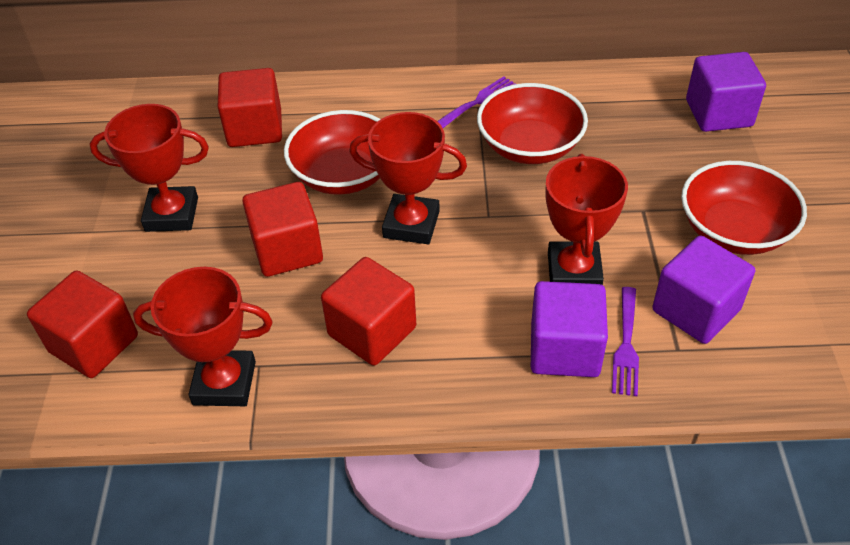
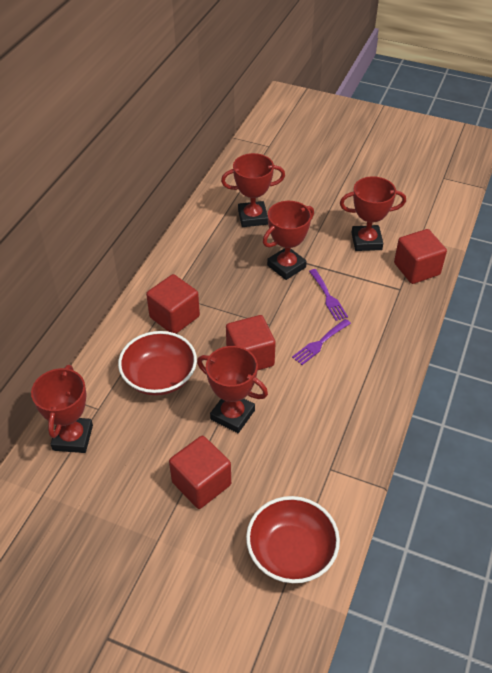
purple cube: 3 -> 0
red bowl: 3 -> 2
red trophy: 4 -> 5

